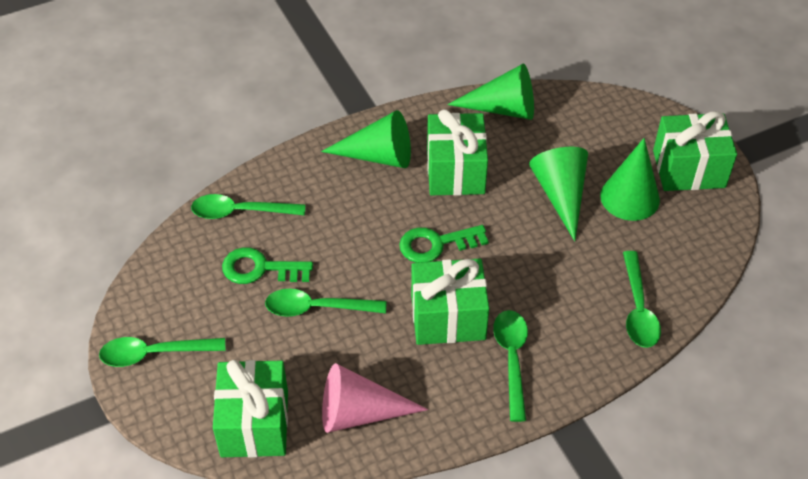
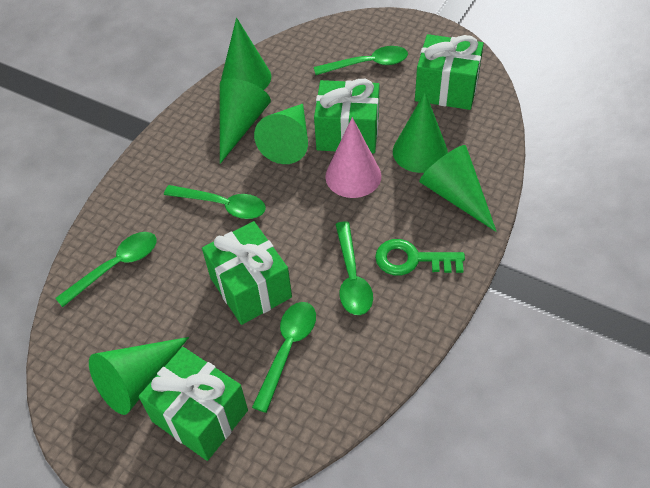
green cone: 4 -> 6
green key: 2 -> 1

